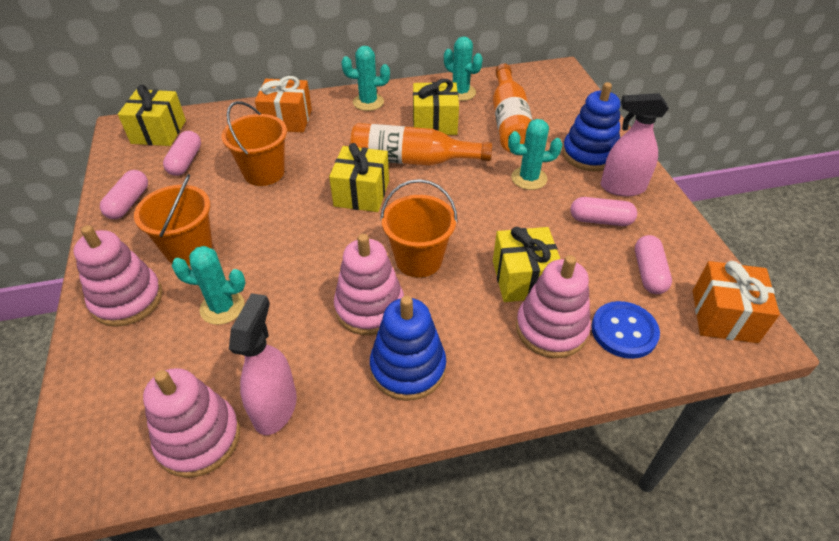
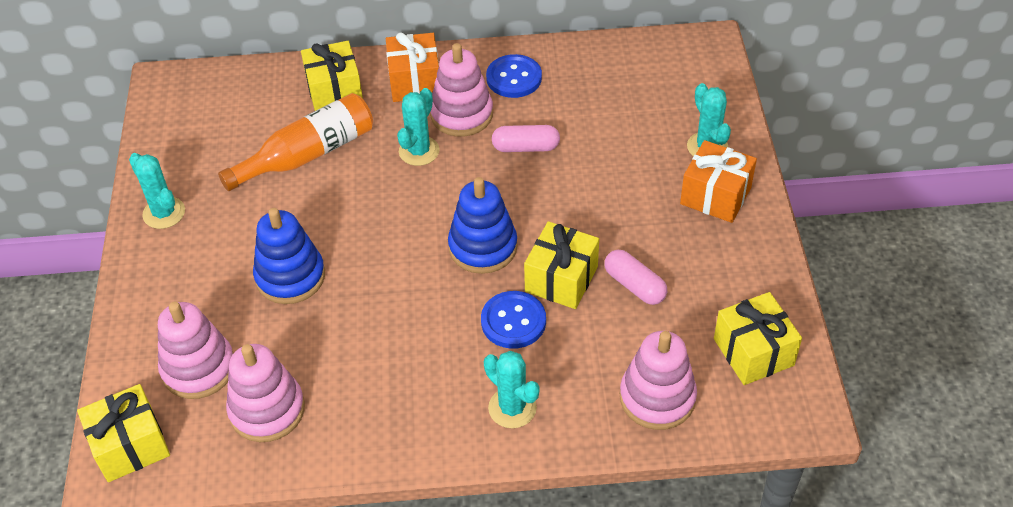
blue button: 1 -> 2
orange bottle: 2 -> 1
orange bucket: 3 -> 0
pink capsule: 4 -> 2
pink spray bottle: 2 -> 0

